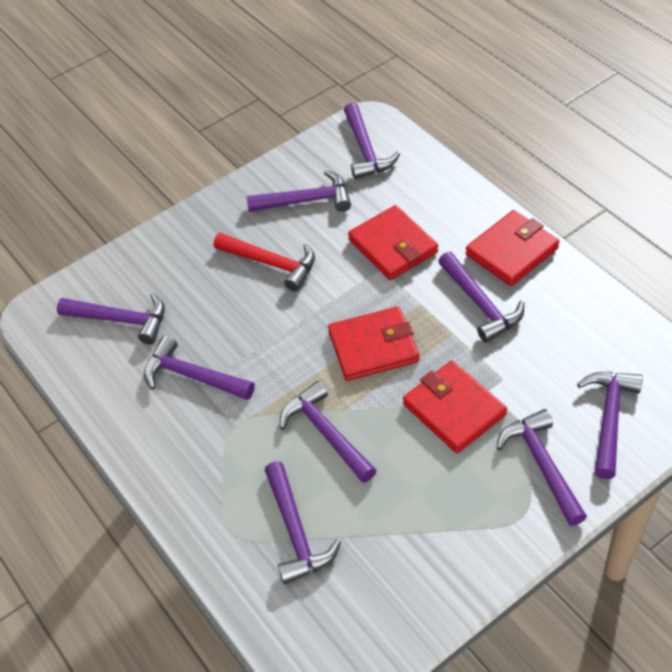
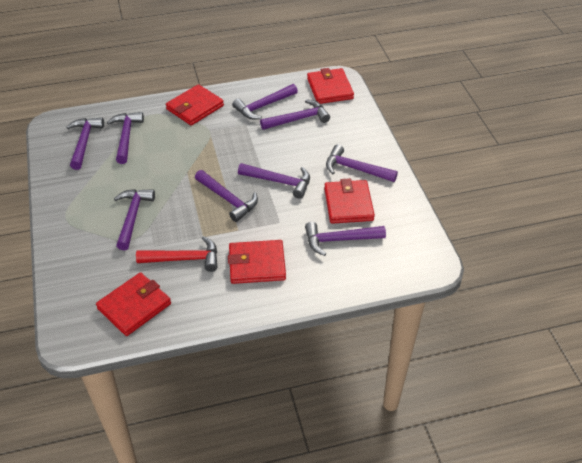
red wallet: 4 -> 5

